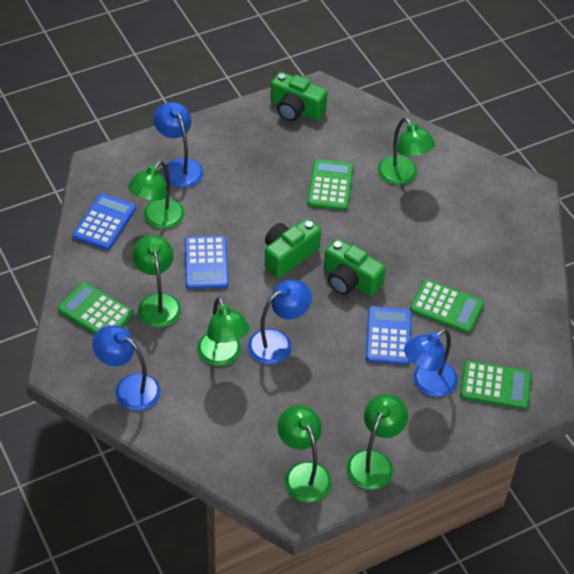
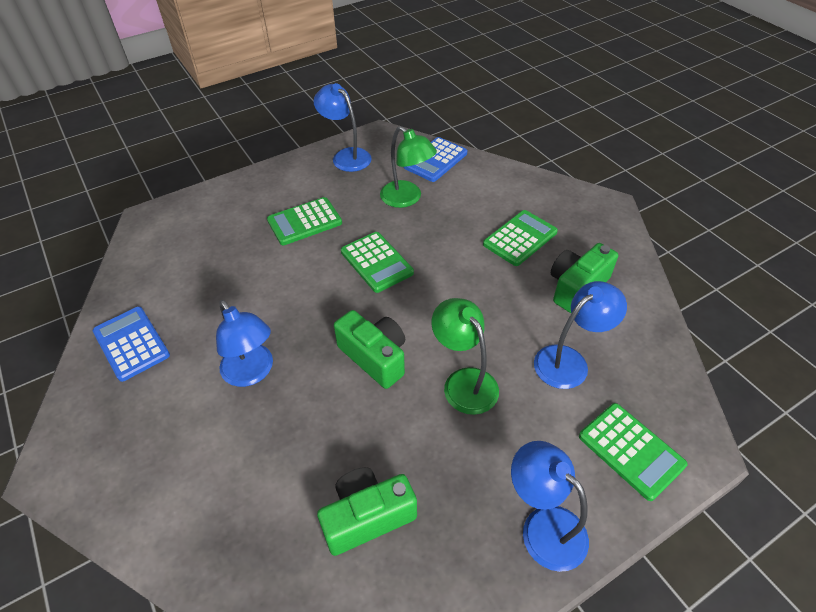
blue calculator: 3 -> 2
green lamp: 6 -> 2

